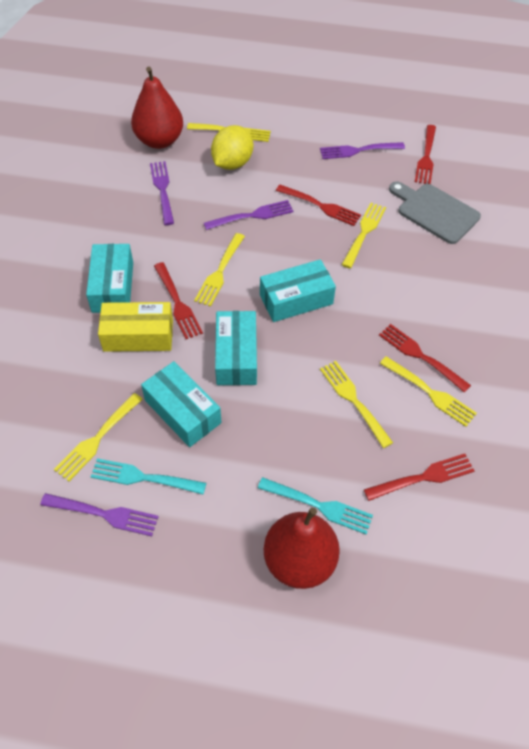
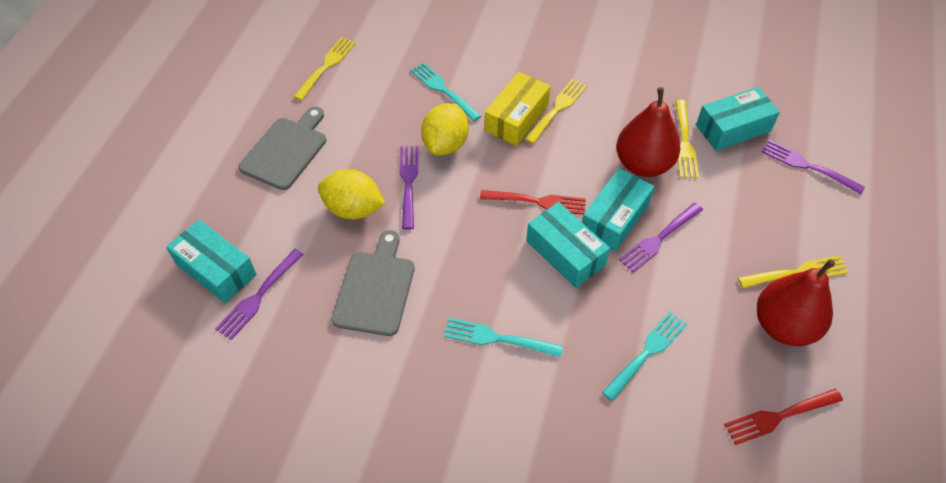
grey cutting board: 1 -> 2
red fork: 5 -> 2
turquoise fork: 2 -> 3
yellow fork: 6 -> 4
yellow lemon: 1 -> 2

